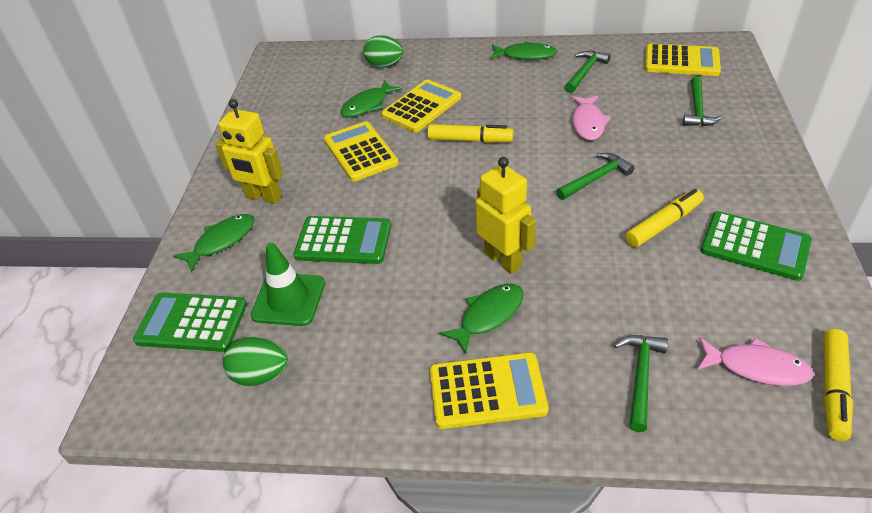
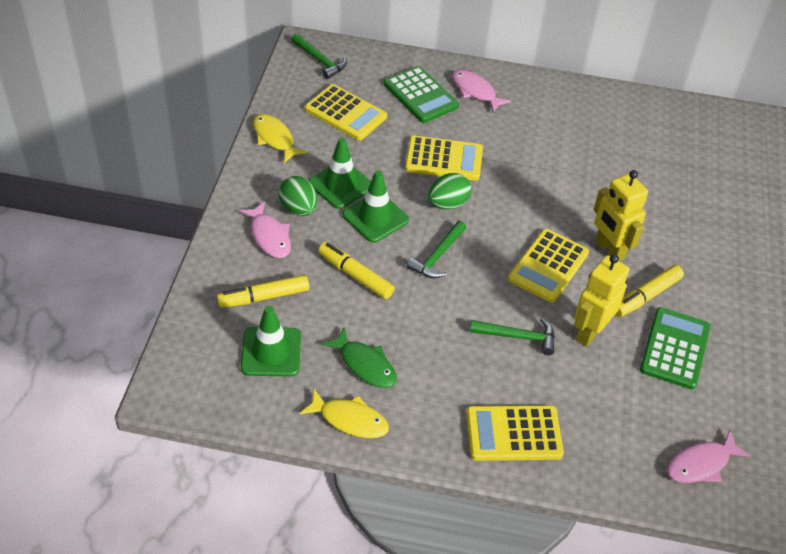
green calculator: 3 -> 2
green fish: 4 -> 1
green hammer: 4 -> 3
green traffic cone: 1 -> 3
pink fish: 2 -> 3
yellow fish: 0 -> 2

